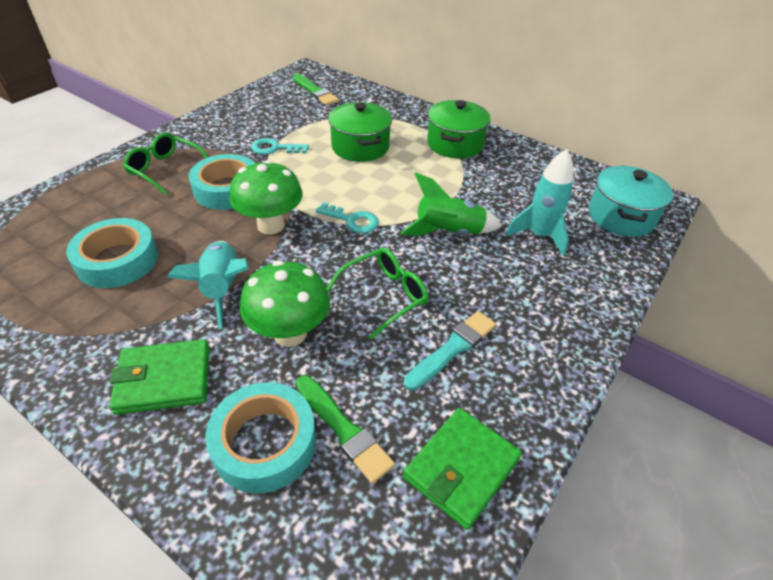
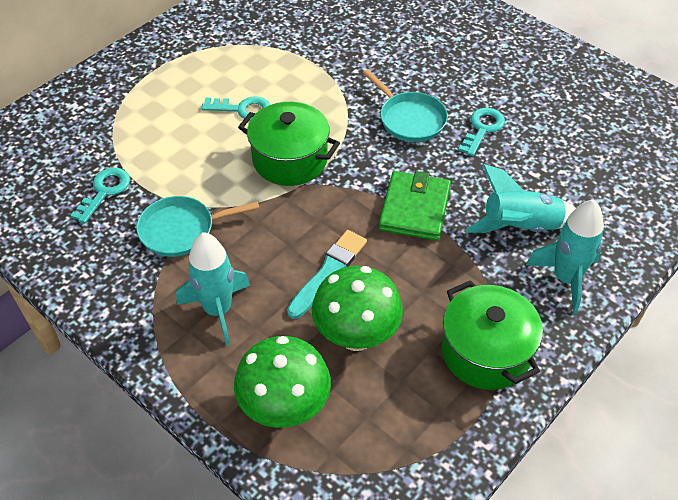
green brush: 2 -> 0
green glasses: 2 -> 0
green rocket: 1 -> 0
green wallet: 2 -> 1
turquoise key: 2 -> 3
turquoise pan: 0 -> 2
turquoise pot: 1 -> 0
turquoise rocket: 2 -> 3
turquoise tape: 3 -> 0

